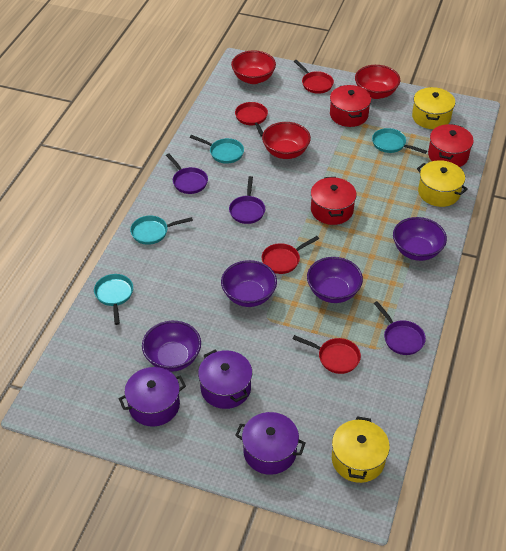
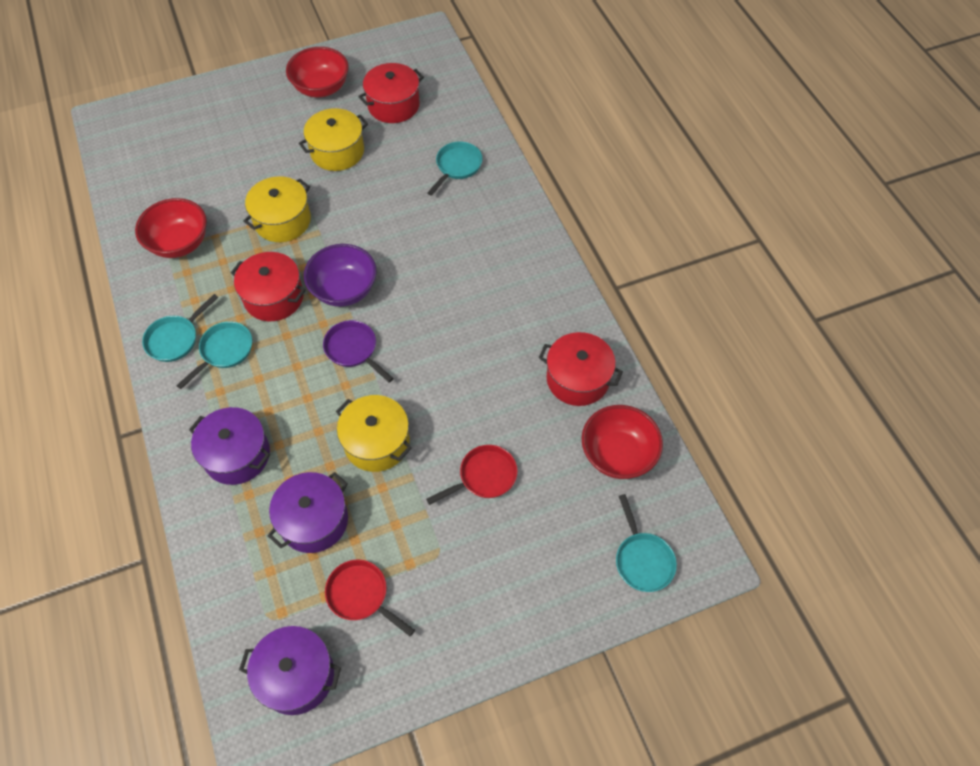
purple bowl: 4 -> 1
purple pan: 3 -> 1
red pan: 4 -> 2

